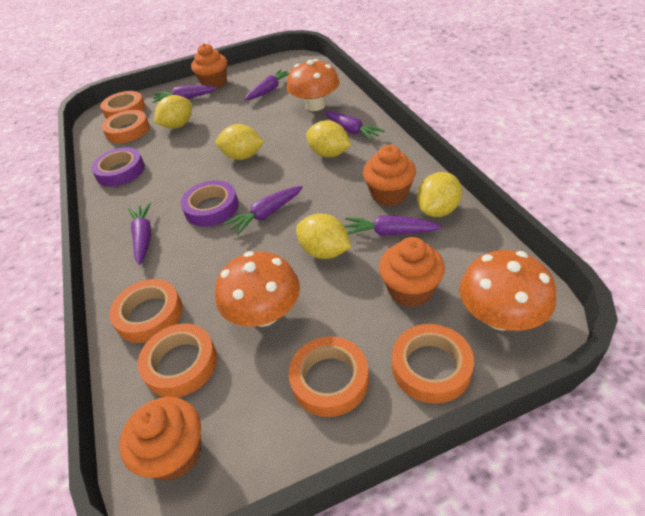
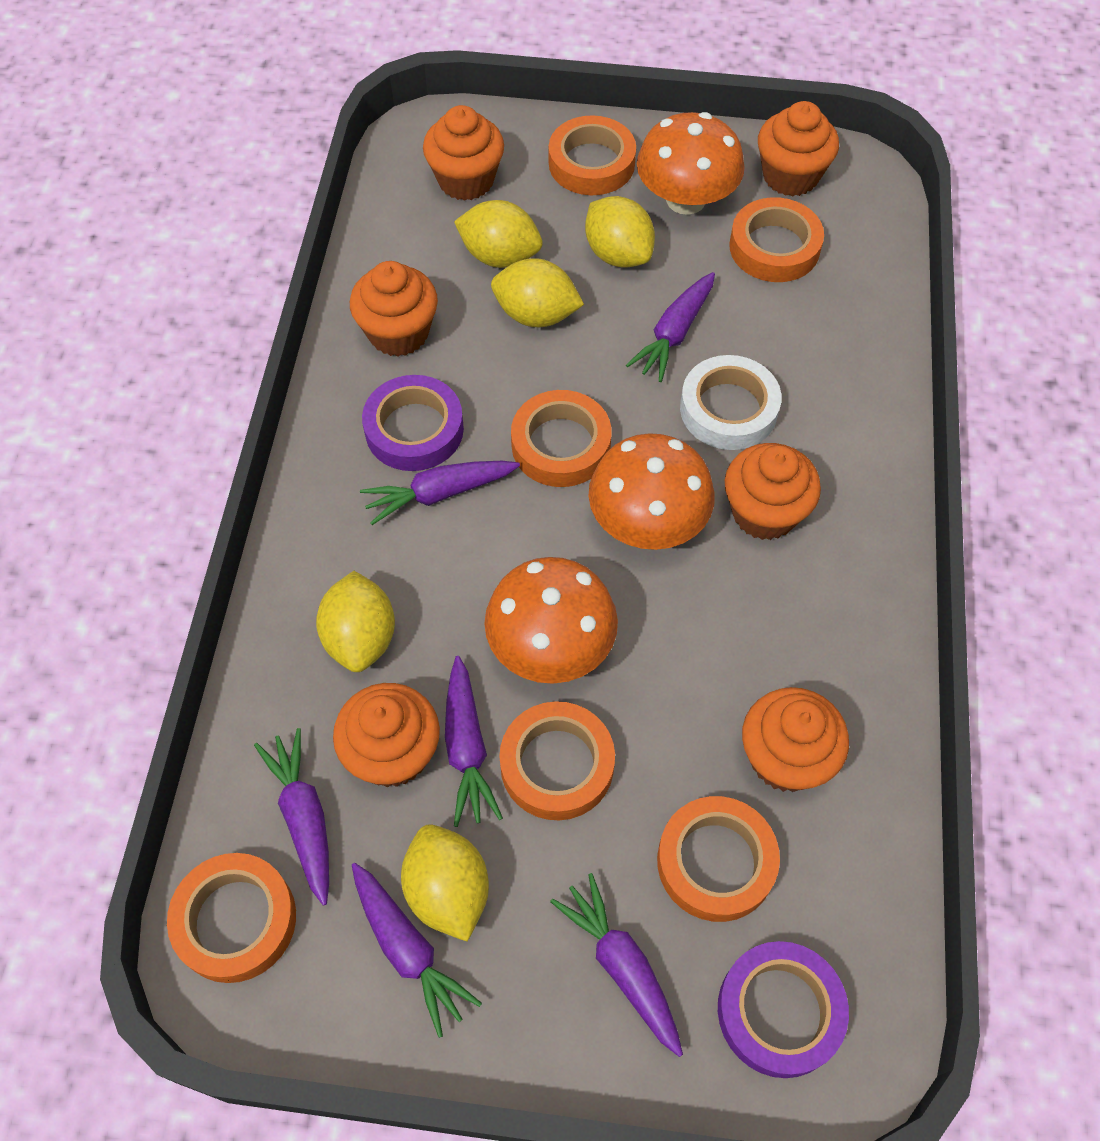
orange cupcake: 4 -> 6
white tape: 0 -> 1

